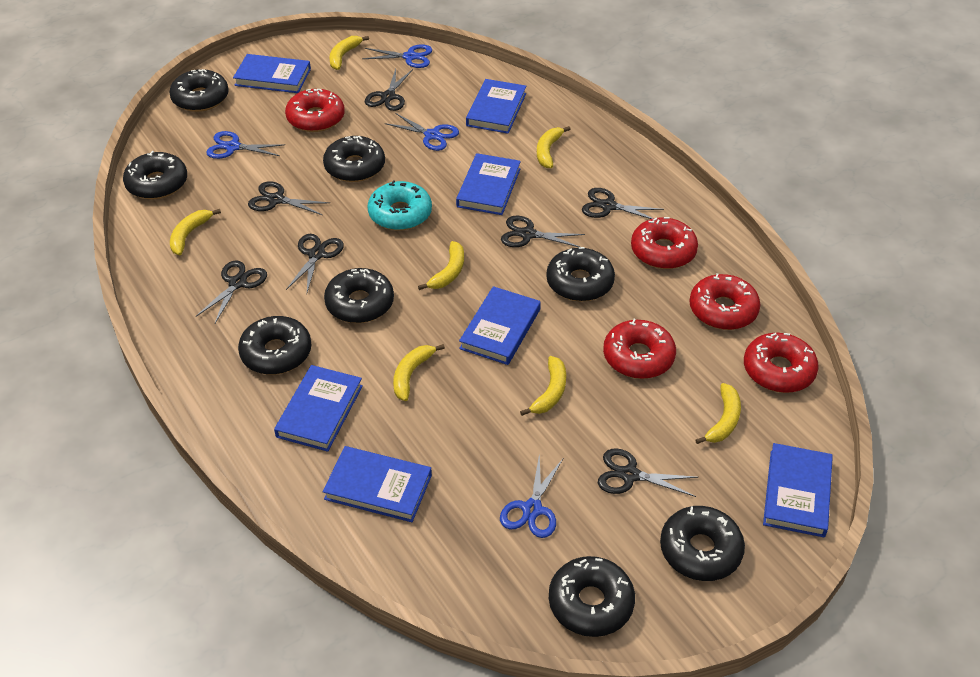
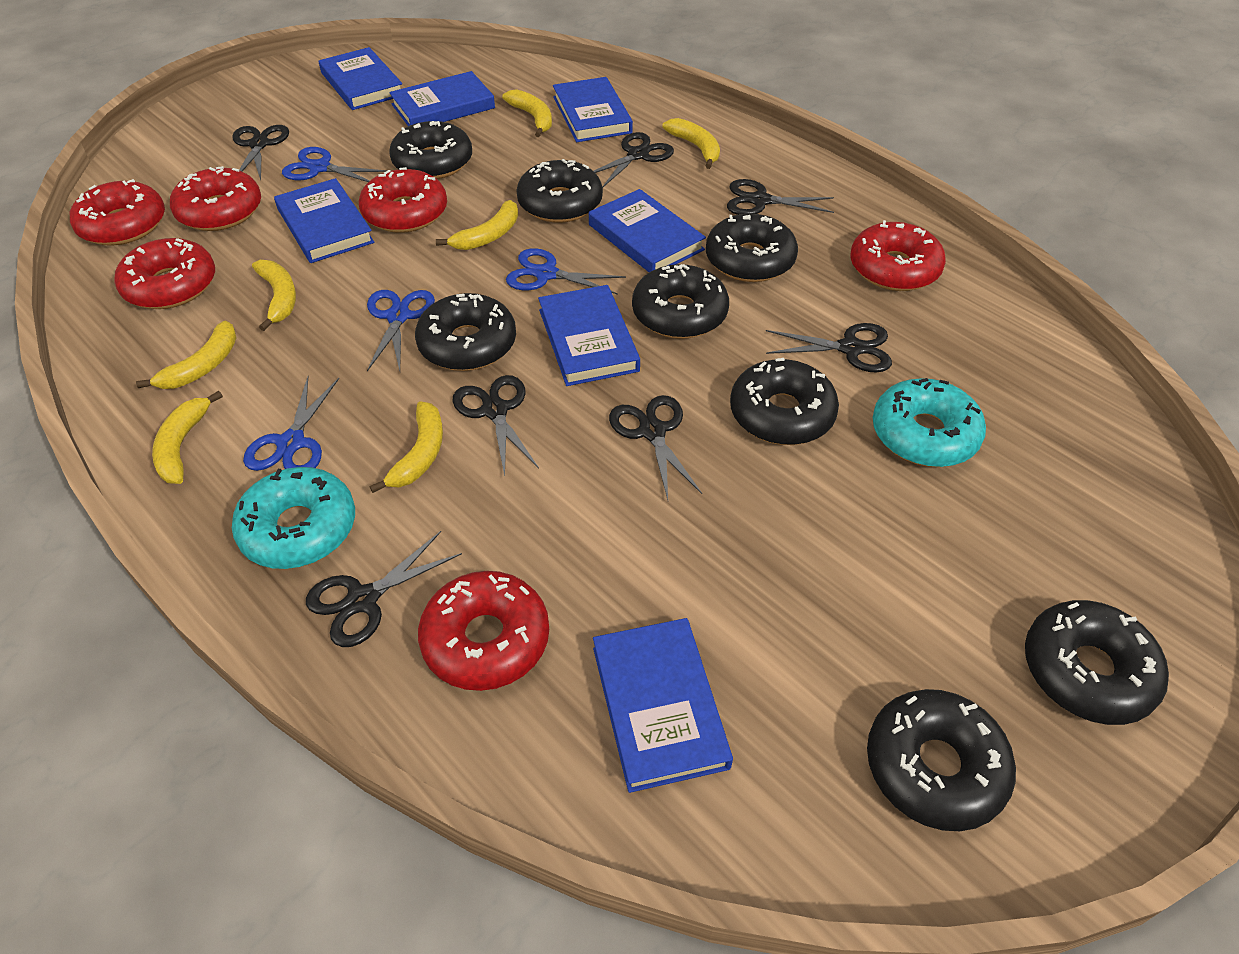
red donut: 5 -> 6
turquoise donut: 1 -> 2

